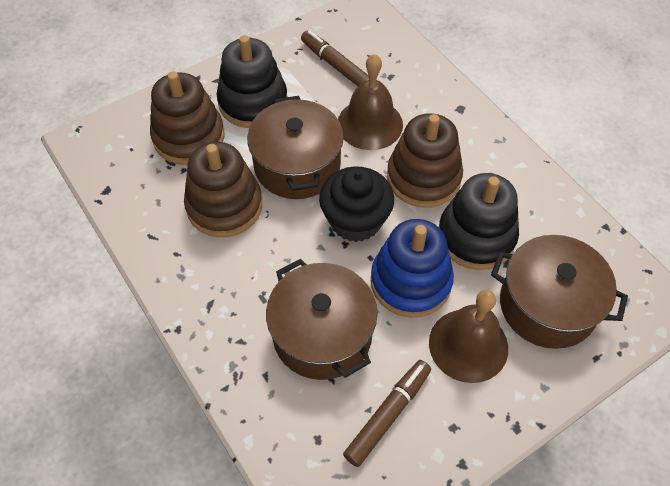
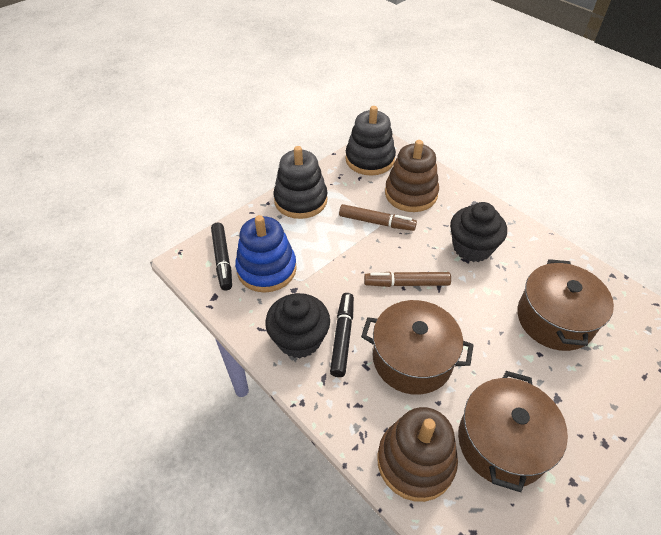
black cupcake: 1 -> 2
black marker: 0 -> 2
brown bell: 2 -> 0
brown stacking toy: 3 -> 2

